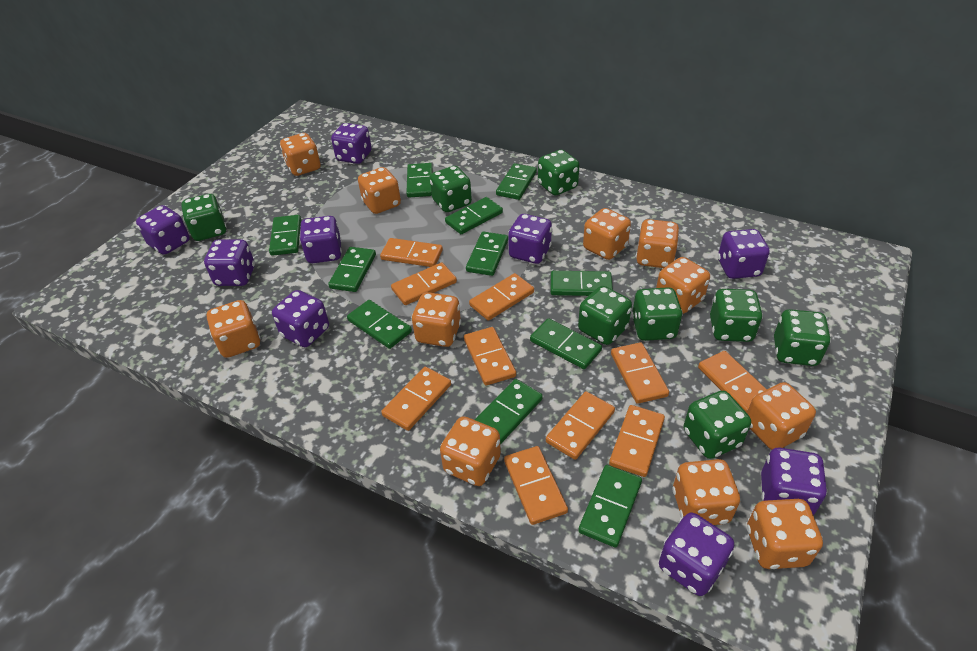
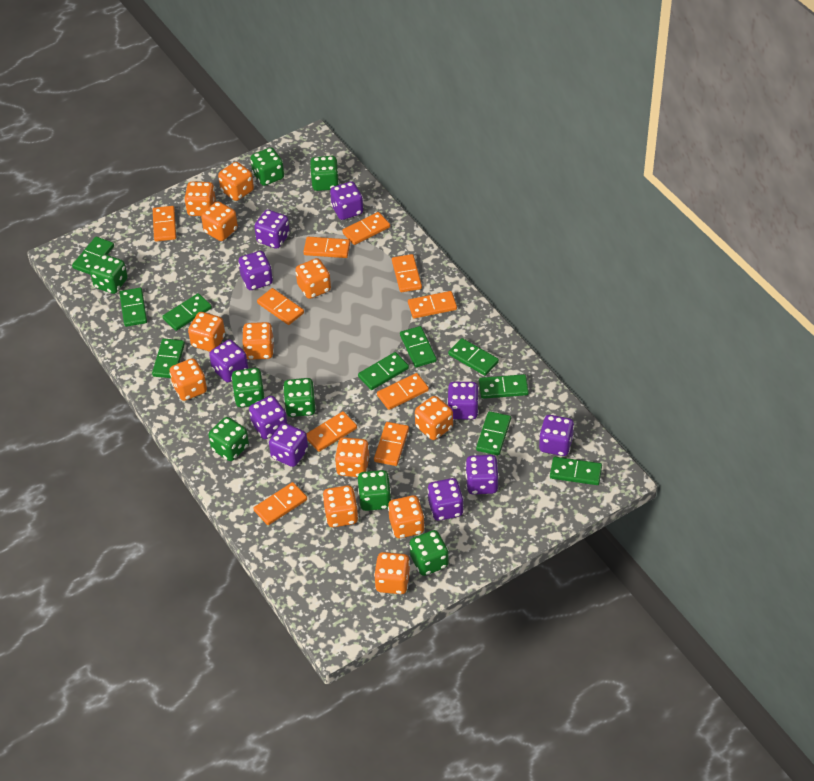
green domino: 11 -> 10
orange dice: 11 -> 12
purple dice: 9 -> 10

